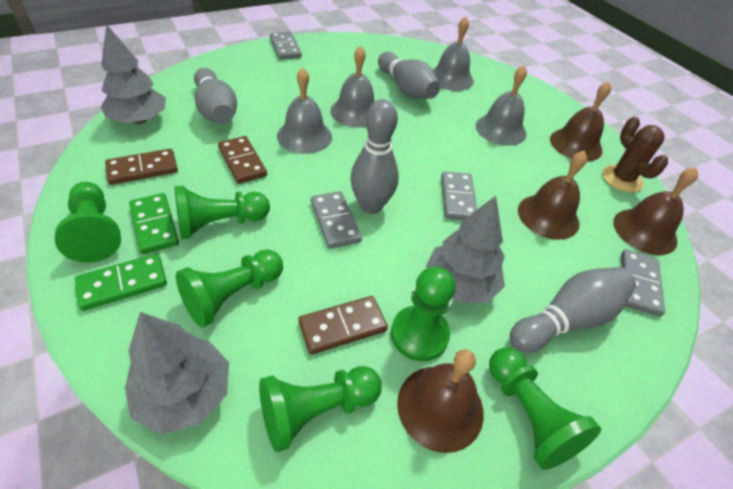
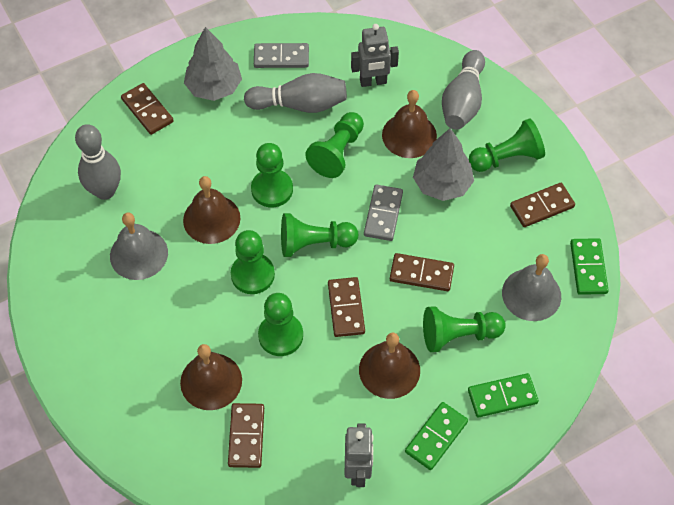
brown cactus: 1 -> 0
brown domino: 3 -> 5
green domino: 2 -> 3
green pawn: 6 -> 7
grey bell: 4 -> 2
grey bowling pin: 4 -> 3
grey domino: 4 -> 2
grey robot: 0 -> 2
grey tree: 3 -> 2

